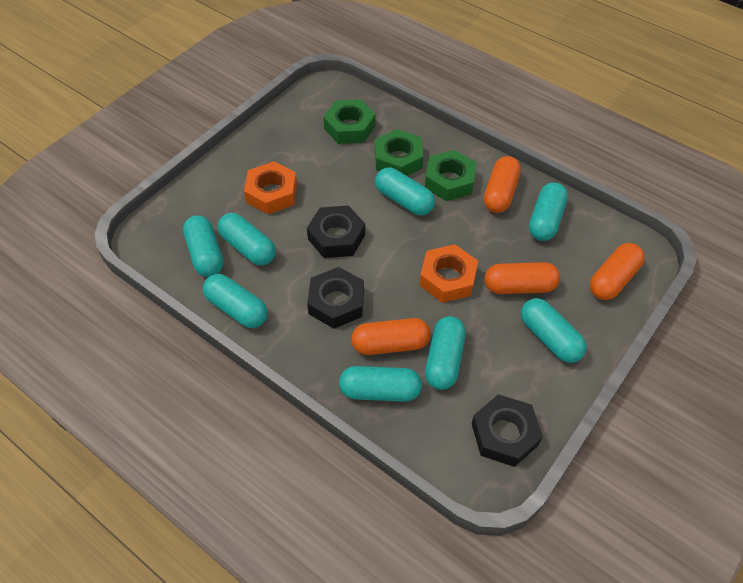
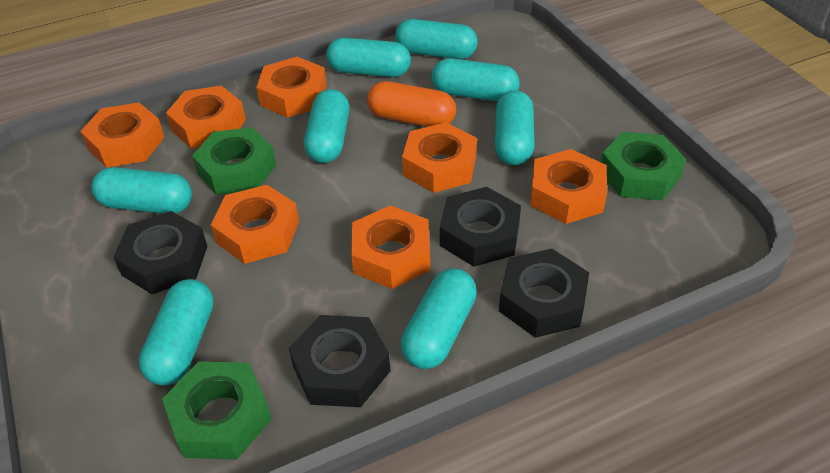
black nut: 3 -> 4
orange capsule: 4 -> 1
orange nut: 2 -> 7

